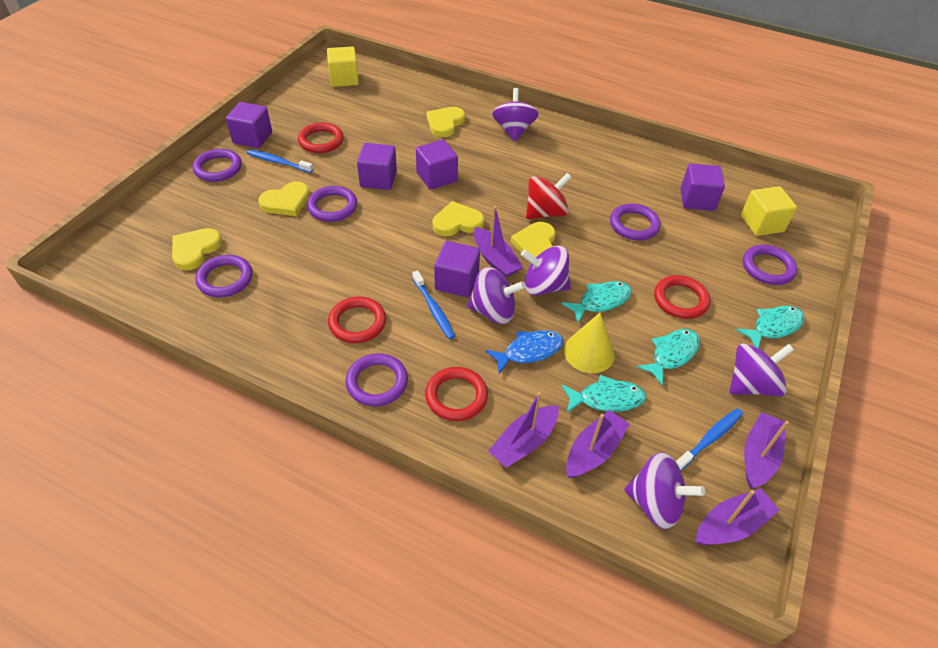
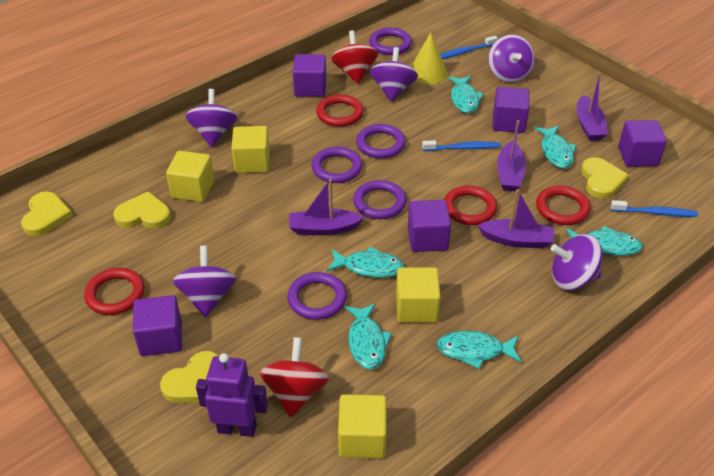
blue fish: 1 -> 0
purple boat: 5 -> 4
purple ring: 6 -> 5
purple robot: 0 -> 1
red spinning top: 1 -> 2
turquoise fish: 4 -> 6
yellow cube: 2 -> 4
yellow heart: 5 -> 4

